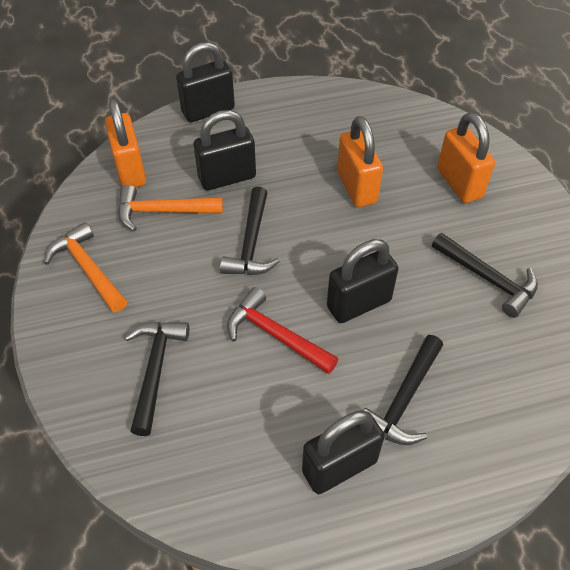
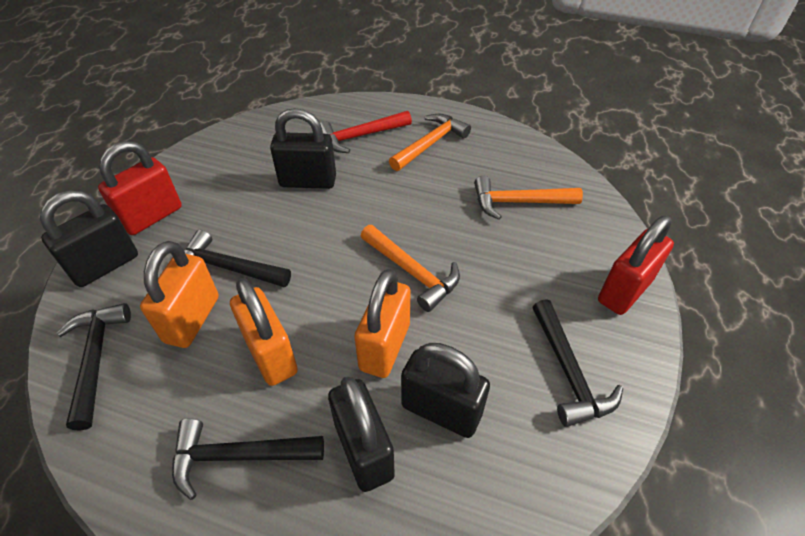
orange hammer: 2 -> 3
red padlock: 0 -> 2

